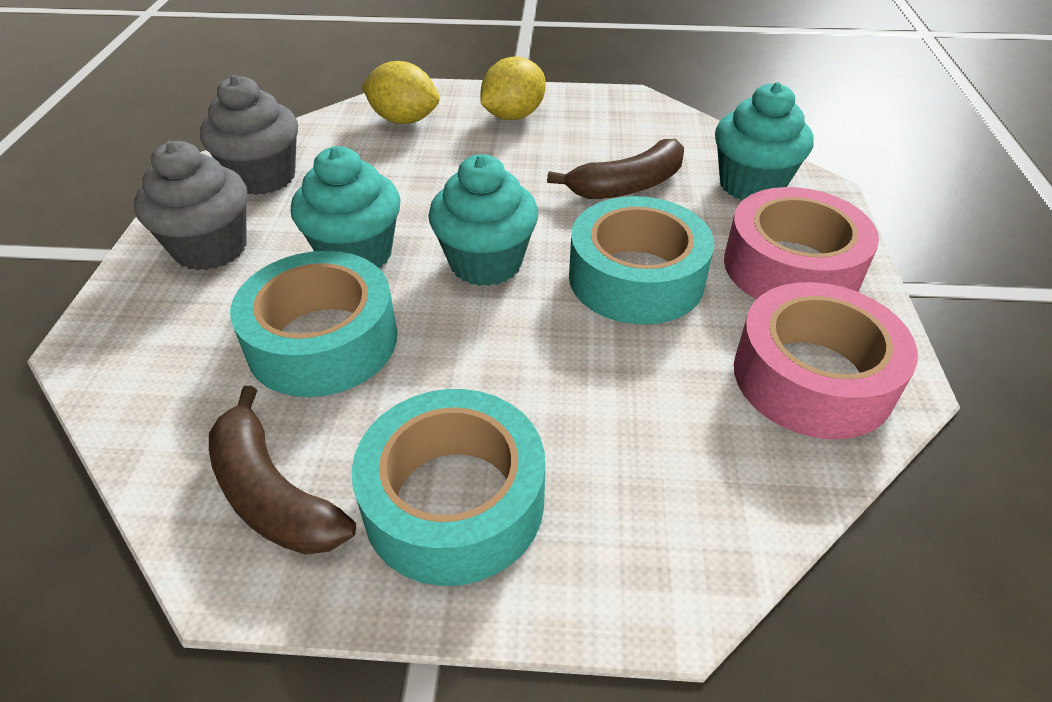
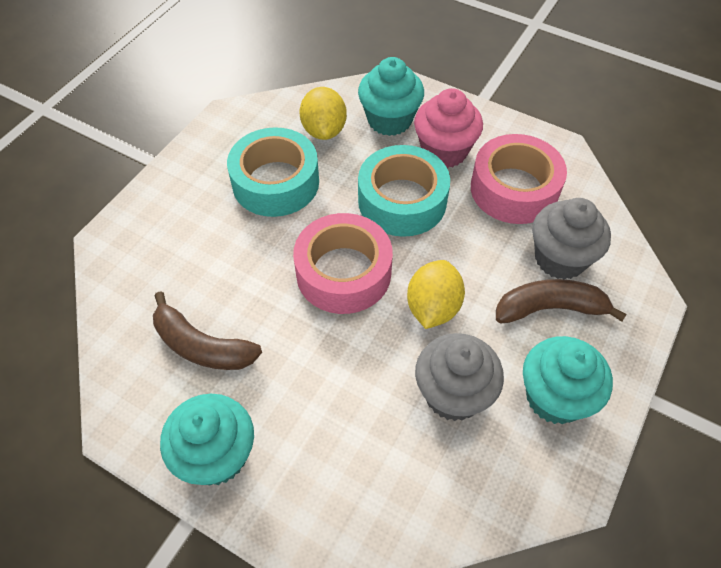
pink cupcake: 0 -> 1
turquoise tape: 3 -> 2

